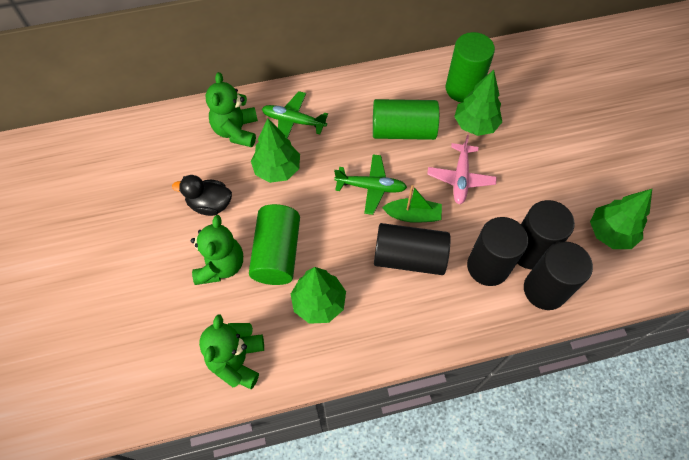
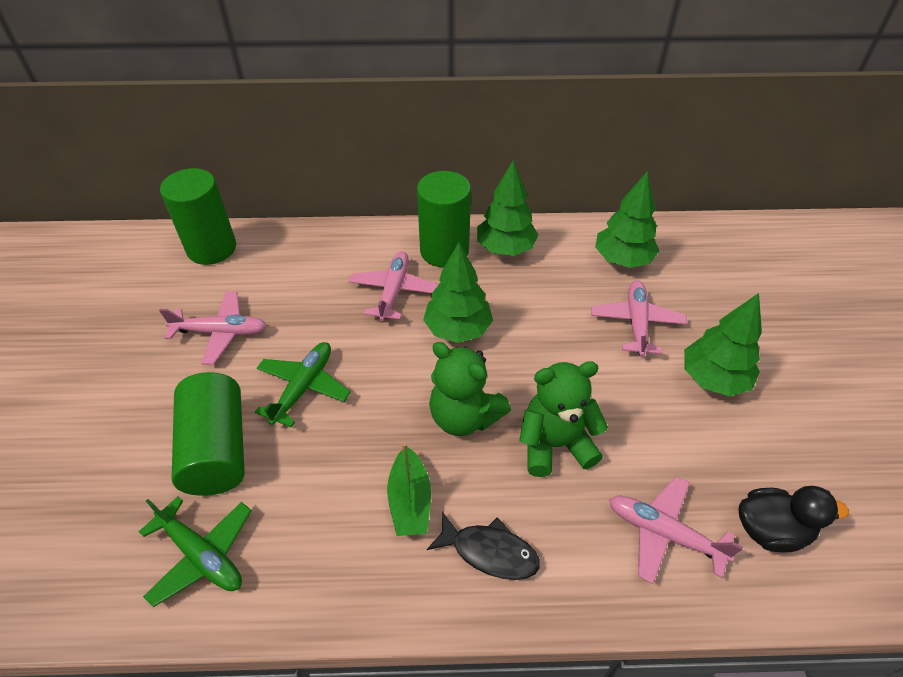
black cylinder: 4 -> 0
black fish: 0 -> 1
green teddy bear: 3 -> 2
pink plane: 1 -> 4

